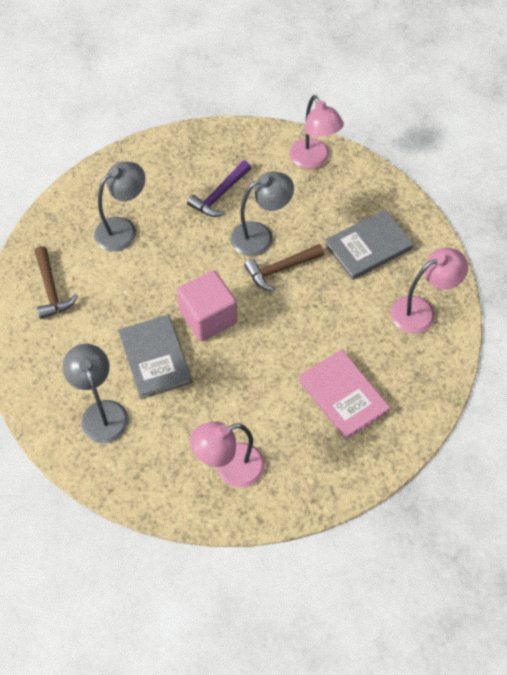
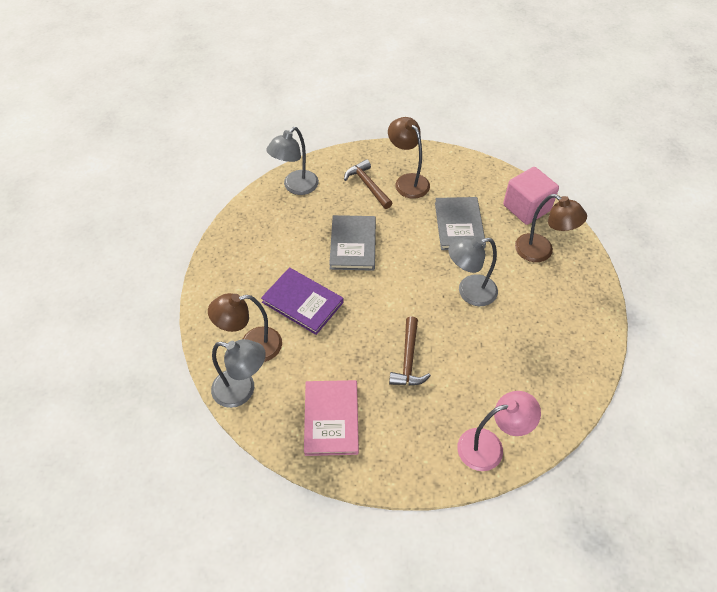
brown lamp: 0 -> 3
pink lamp: 3 -> 1
purple book: 0 -> 1
purple hammer: 1 -> 0

